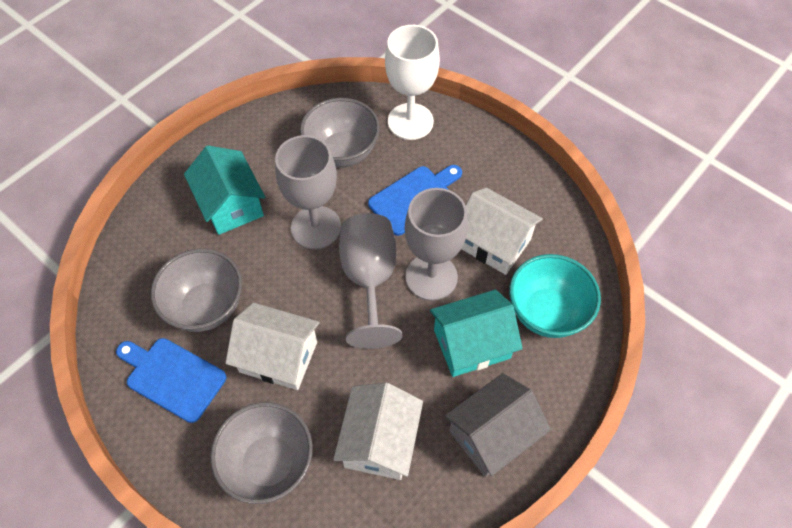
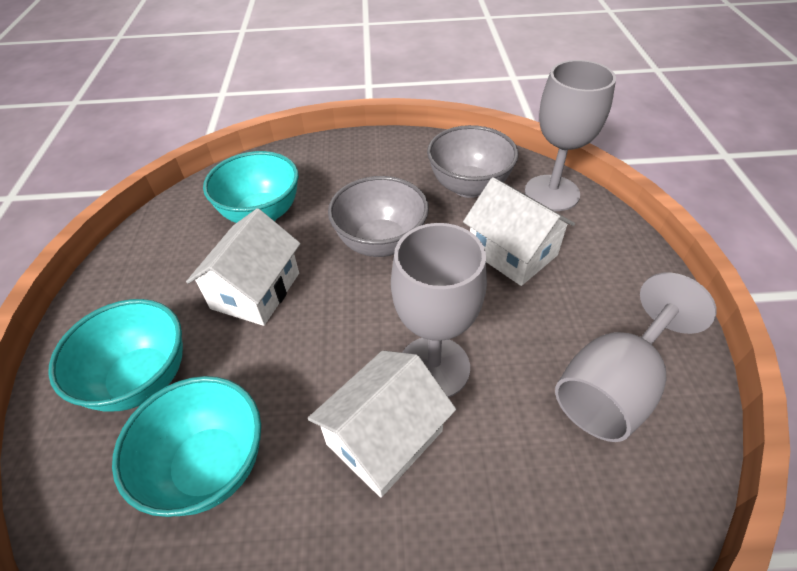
blue cutting board: 2 -> 0
grey bowl: 3 -> 2
grey house: 1 -> 0
turquoise bowl: 1 -> 3
turquoise house: 2 -> 0
white goblet: 1 -> 0

